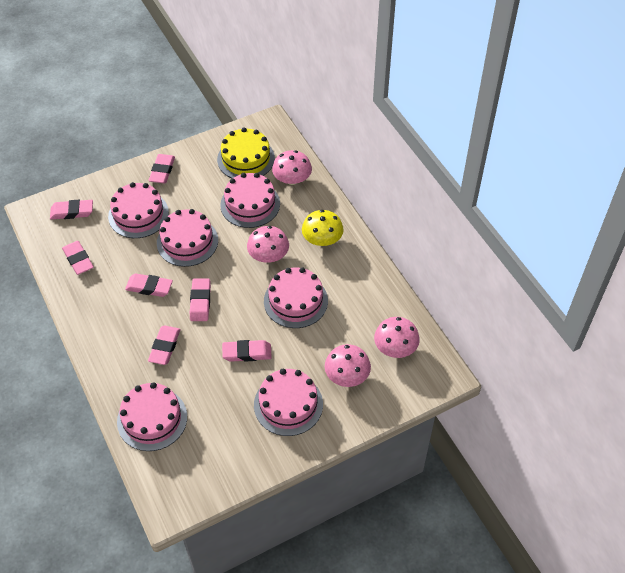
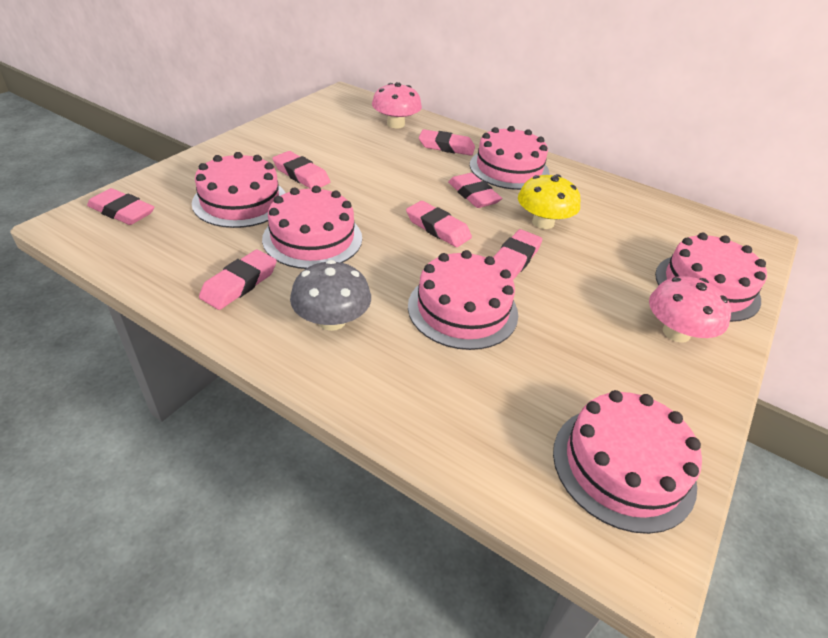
grey mushroom: 0 -> 1
pink mushroom: 4 -> 2
yellow cake: 1 -> 0

